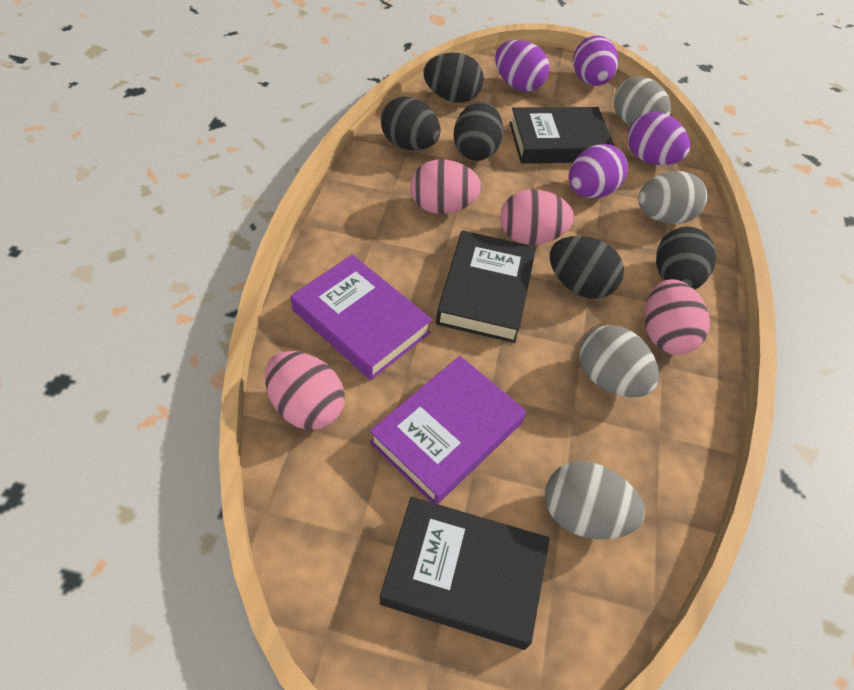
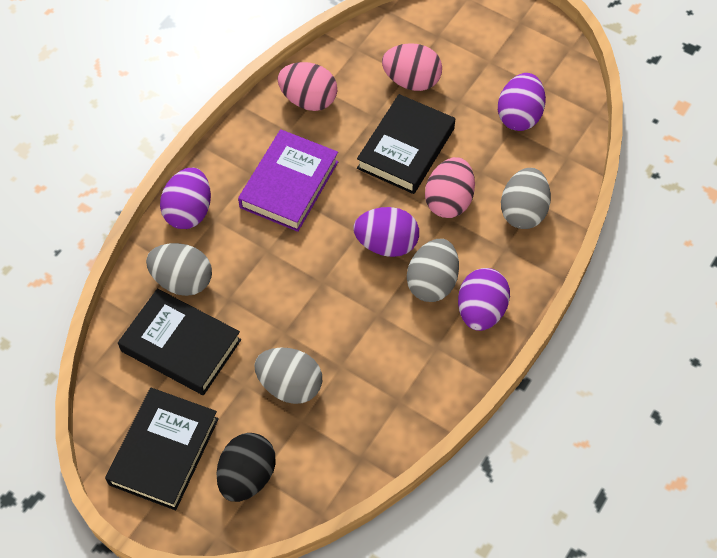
black egg: 5 -> 1
pink egg: 4 -> 3
purple book: 2 -> 1

